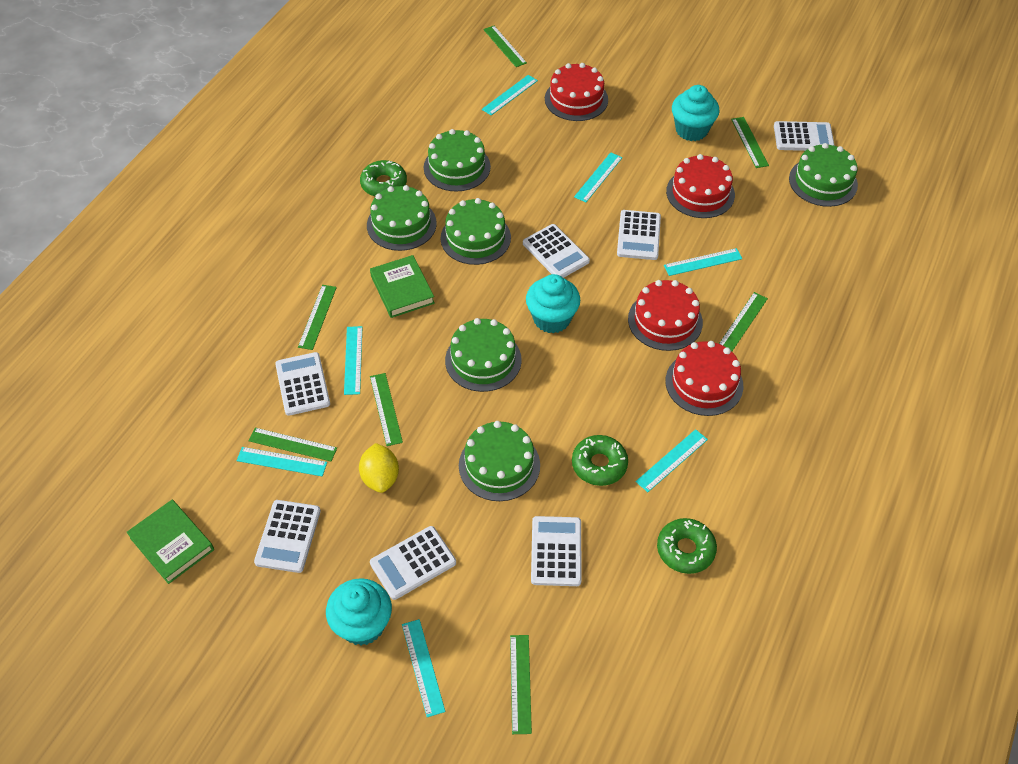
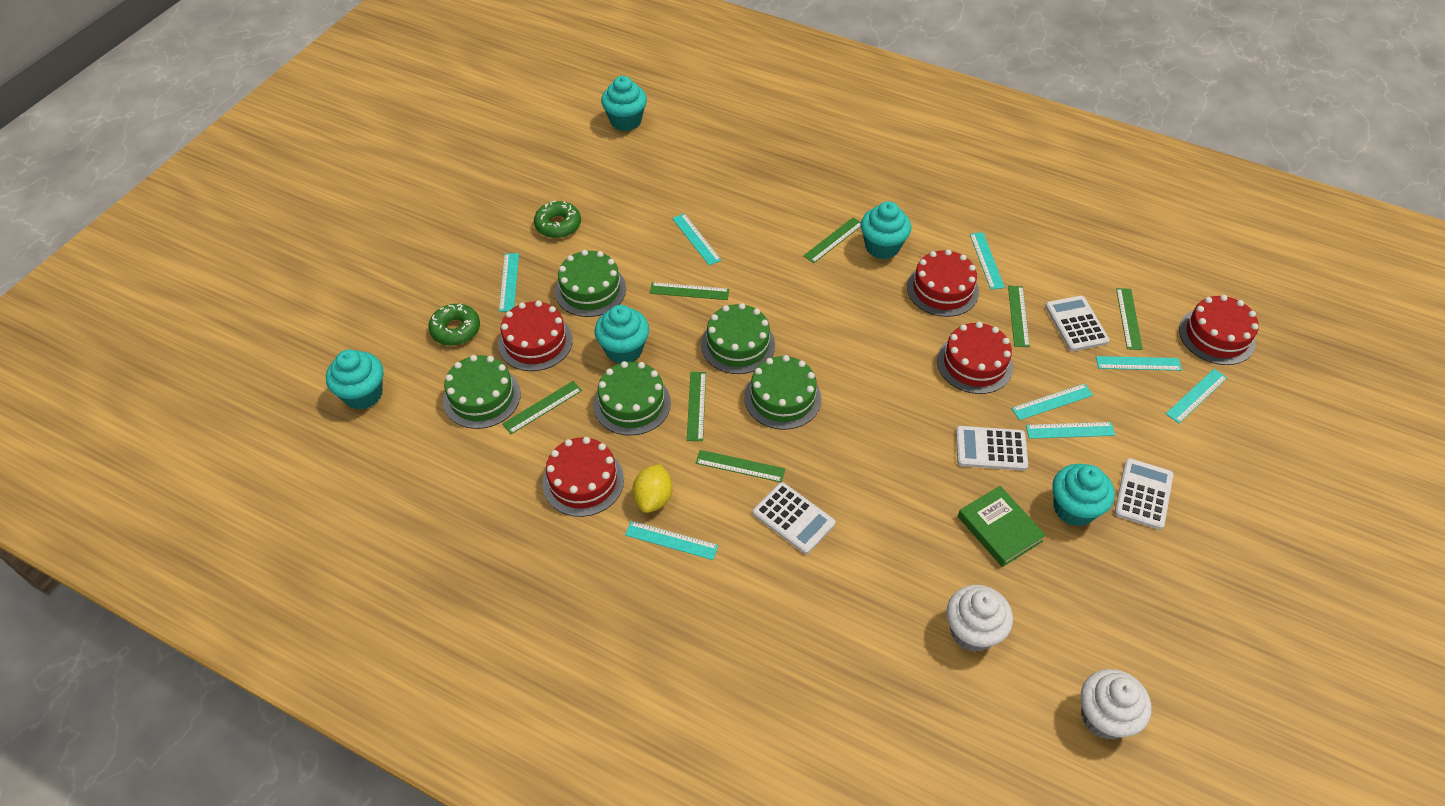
green book: 2 -> 1
green cake: 6 -> 5
green donut: 3 -> 2
red cake: 4 -> 5
turquoise cupcake: 3 -> 5
turquoise ruler: 7 -> 8
white calculator: 7 -> 4
white cupcake: 0 -> 2

